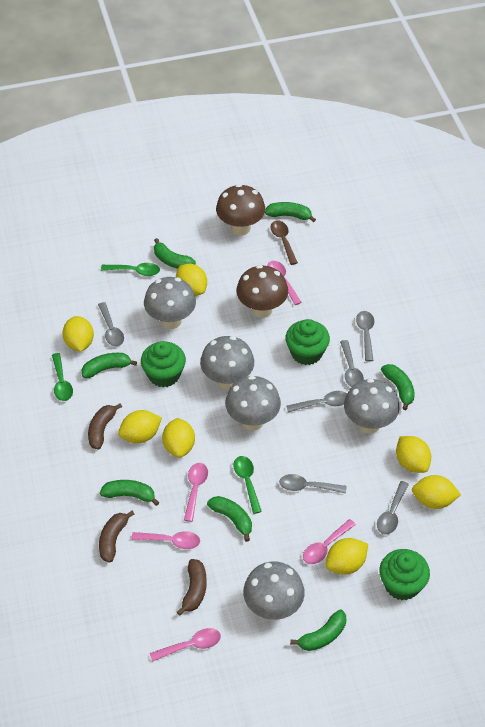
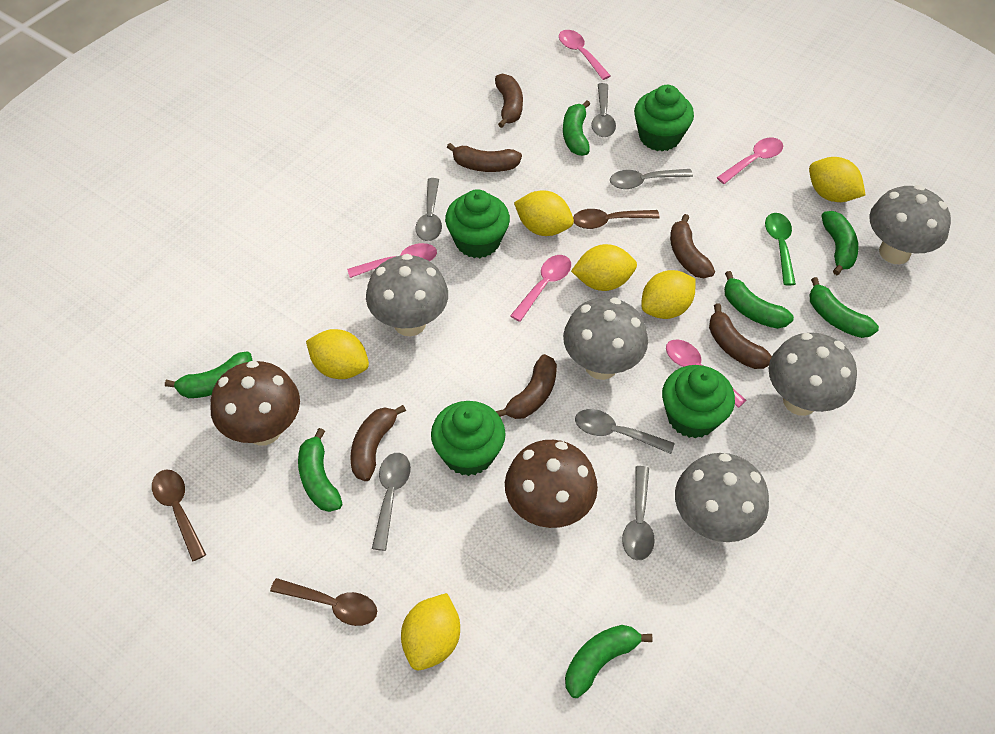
brown banana: 3 -> 6
brown spoon: 1 -> 3
green cupcake: 3 -> 4
green spoon: 3 -> 1
yellow lemon: 7 -> 6

